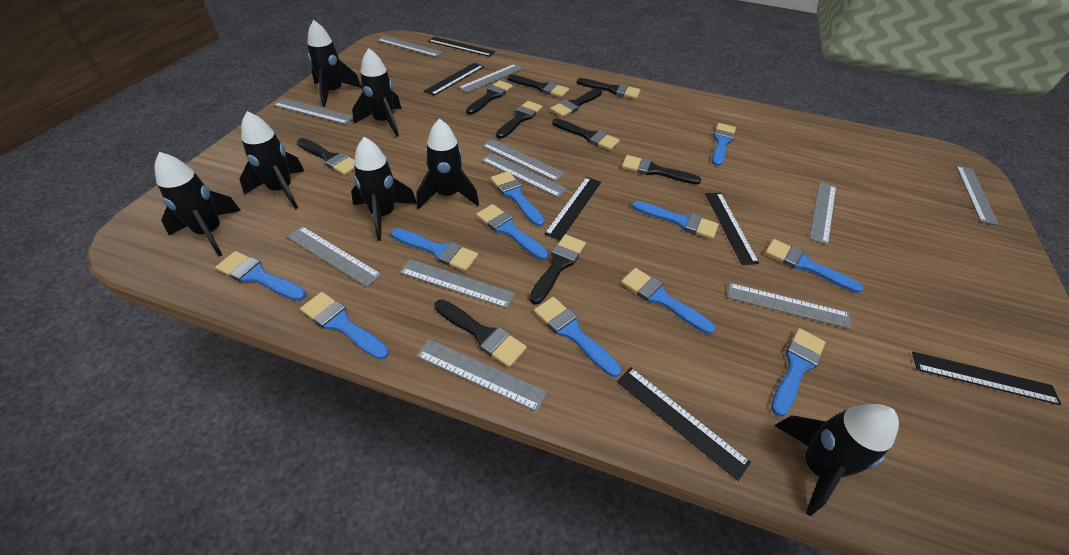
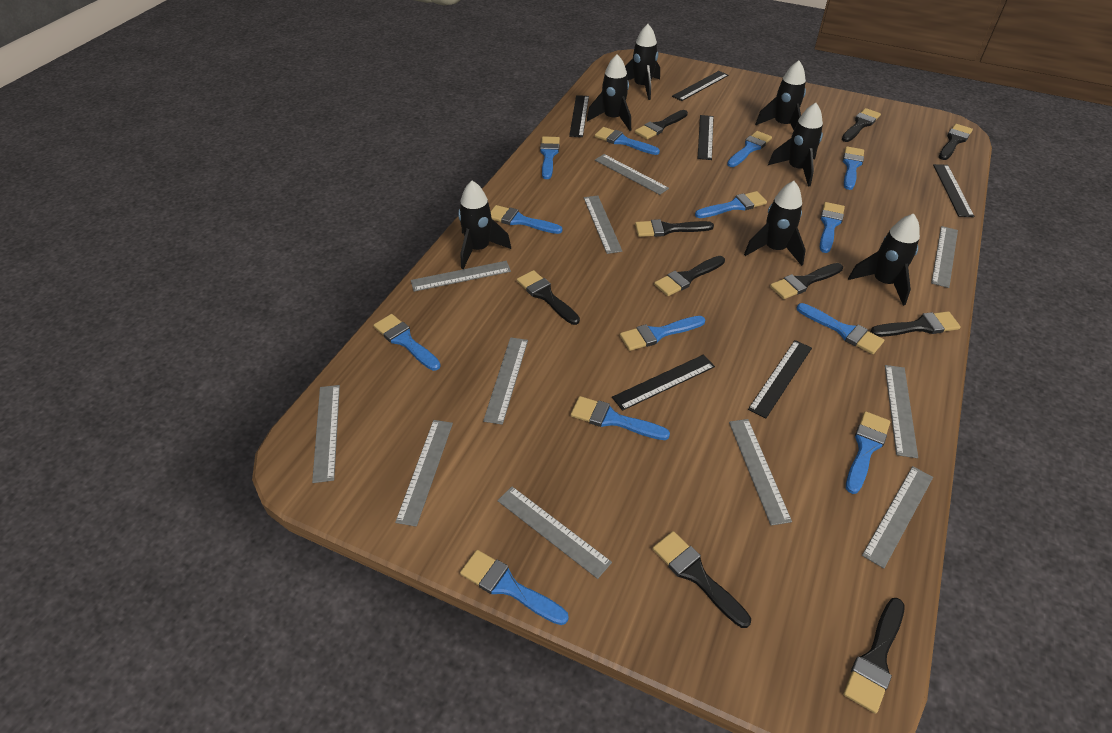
blue brush: 11 -> 13

